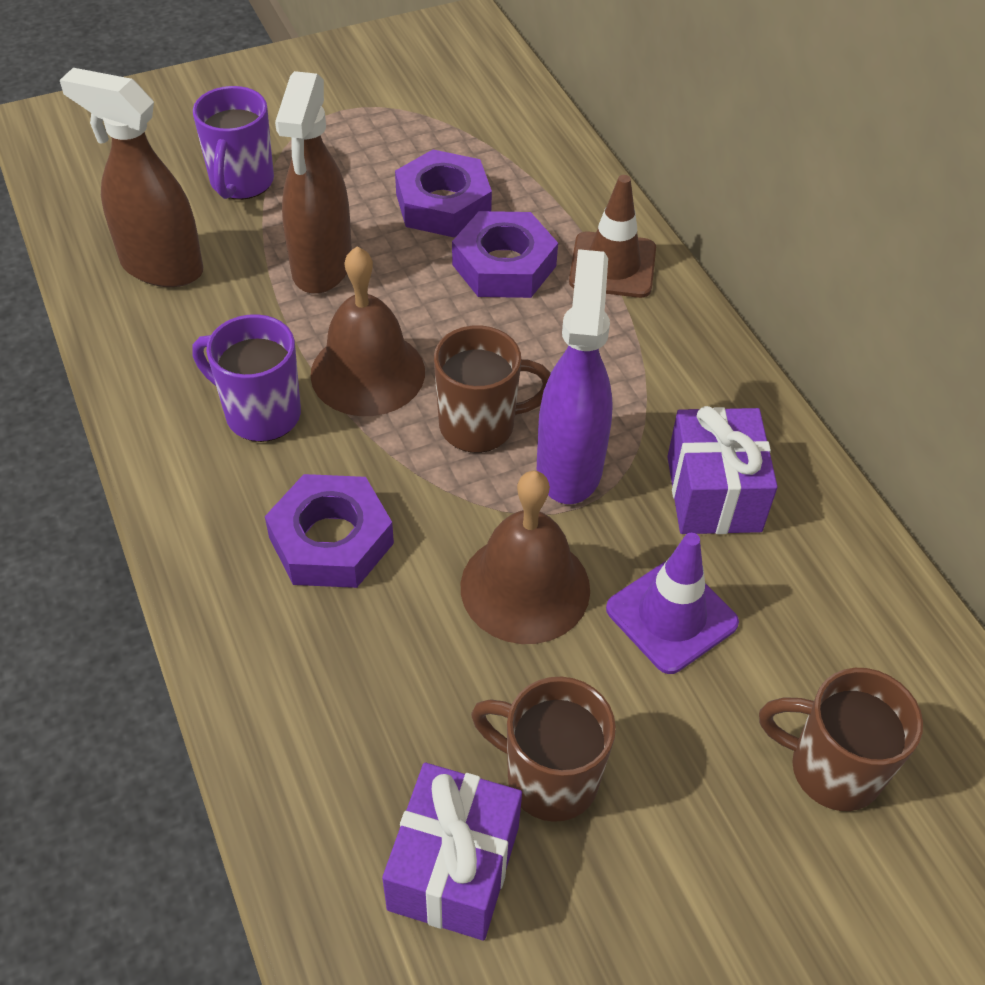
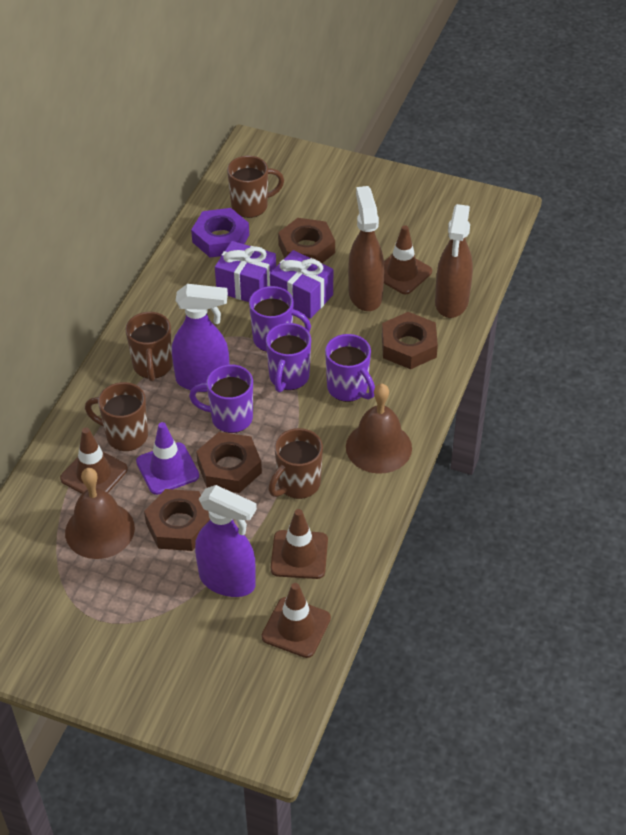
brown mug: 3 -> 4
brown nut: 0 -> 4
brown traffic cone: 1 -> 4
purple mug: 2 -> 4
purple nut: 3 -> 1
purple spray bottle: 1 -> 2

